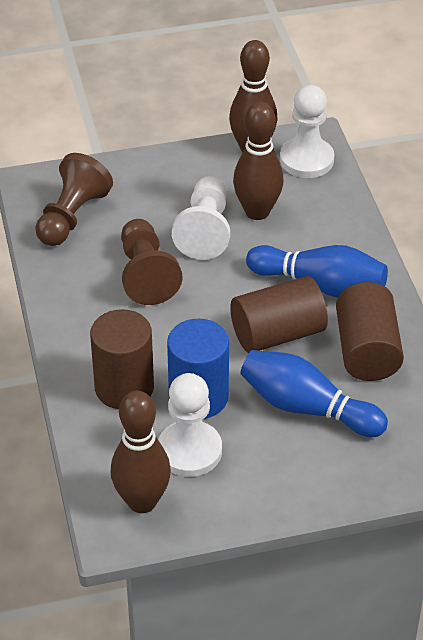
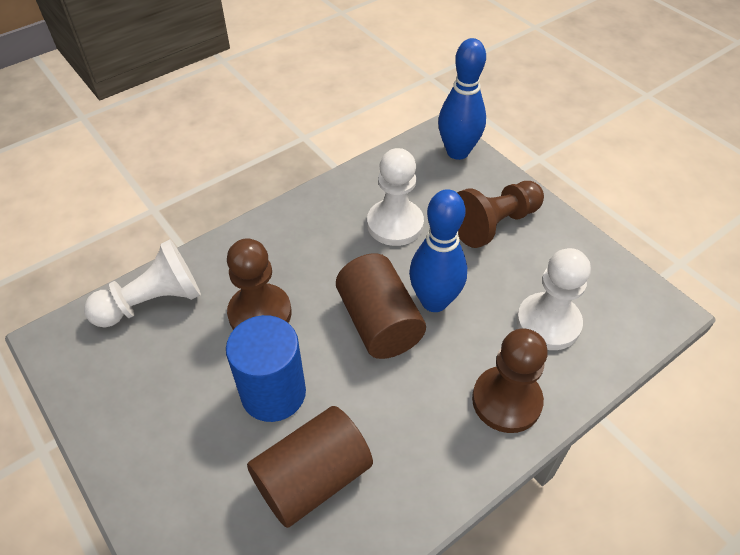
brown bowling pin: 3 -> 0
brown cylinder: 3 -> 2
brown pawn: 2 -> 3

